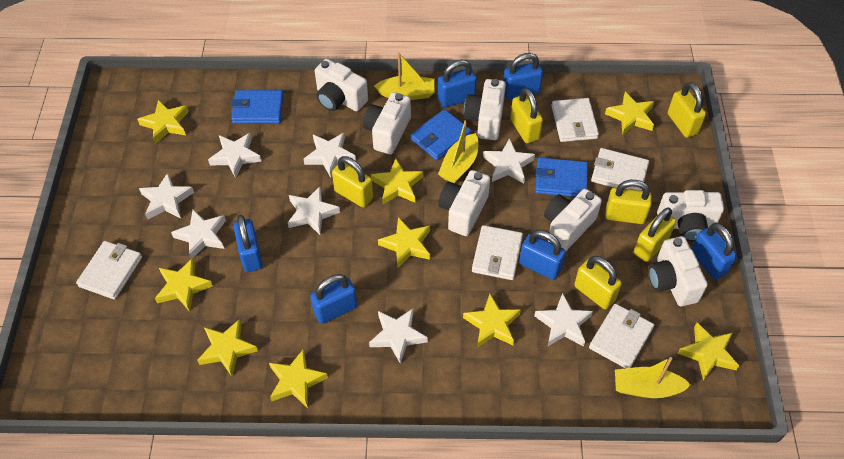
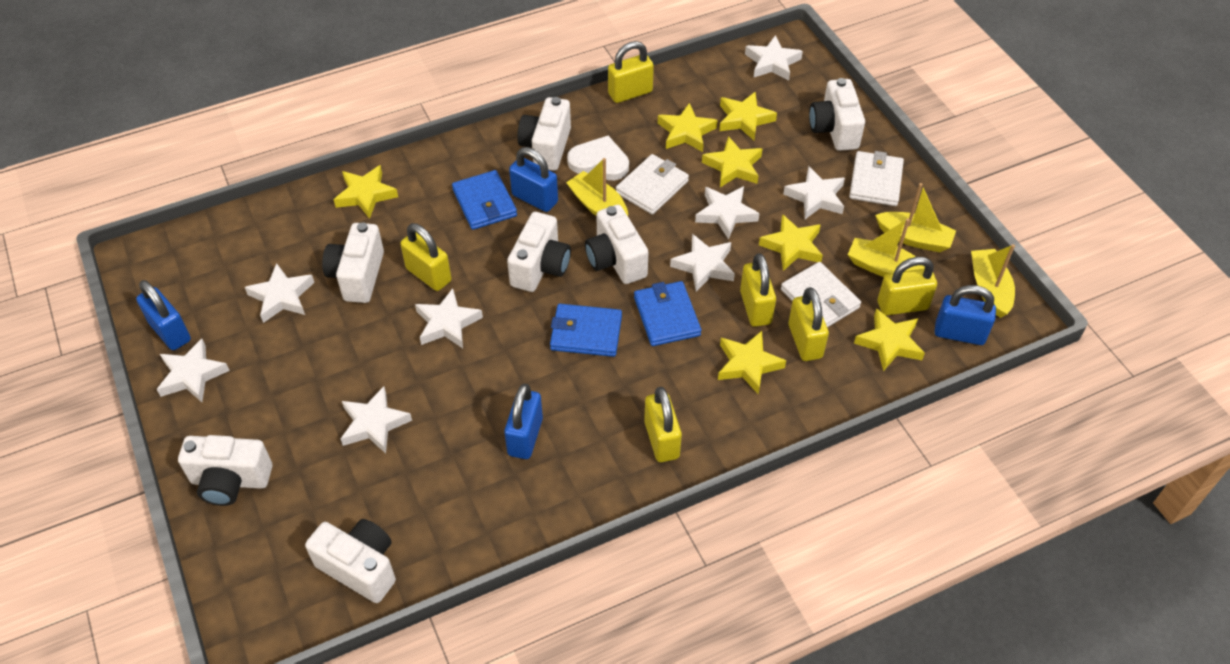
blue padlock: 6 -> 4
white heart: 0 -> 1
white wallet: 5 -> 3
yellow boat: 3 -> 4
yellow star: 9 -> 7

